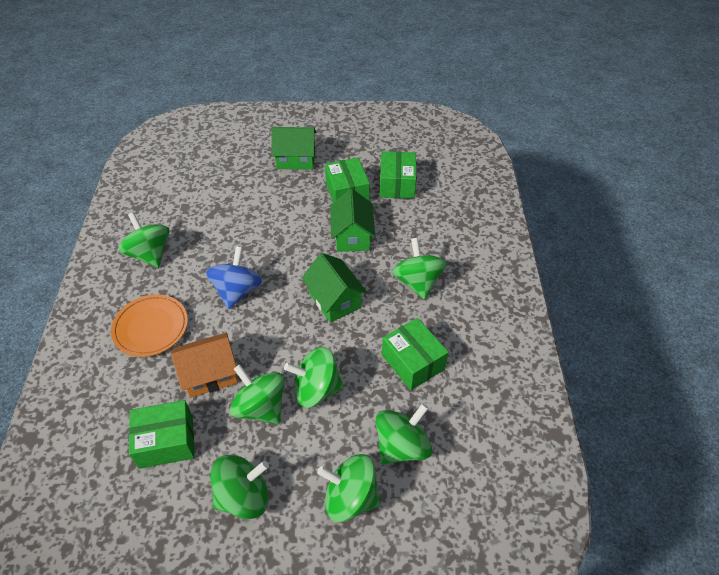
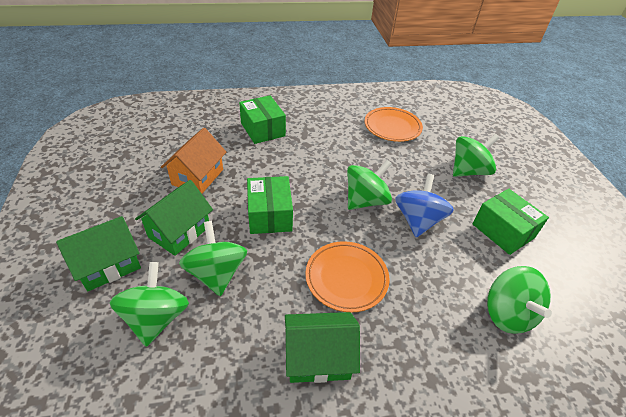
green box: 4 -> 3
green spinning top: 7 -> 5
orange plate: 1 -> 2

